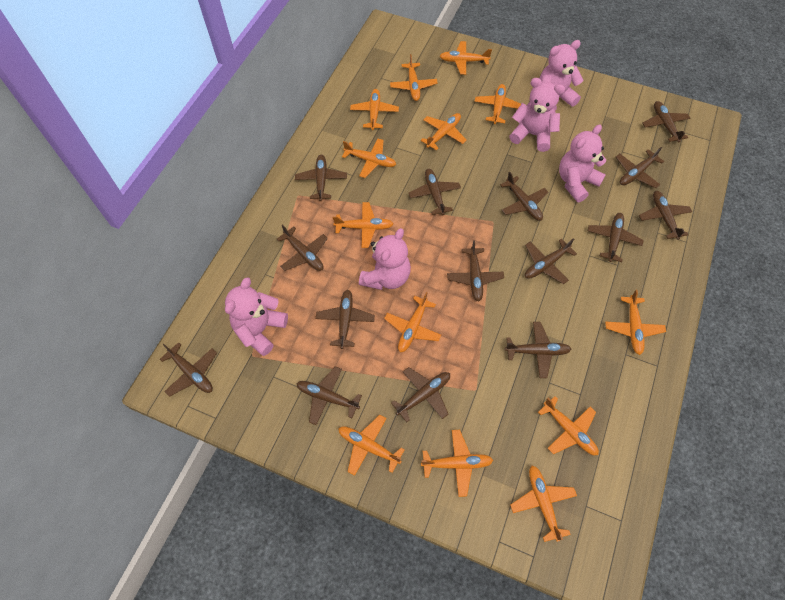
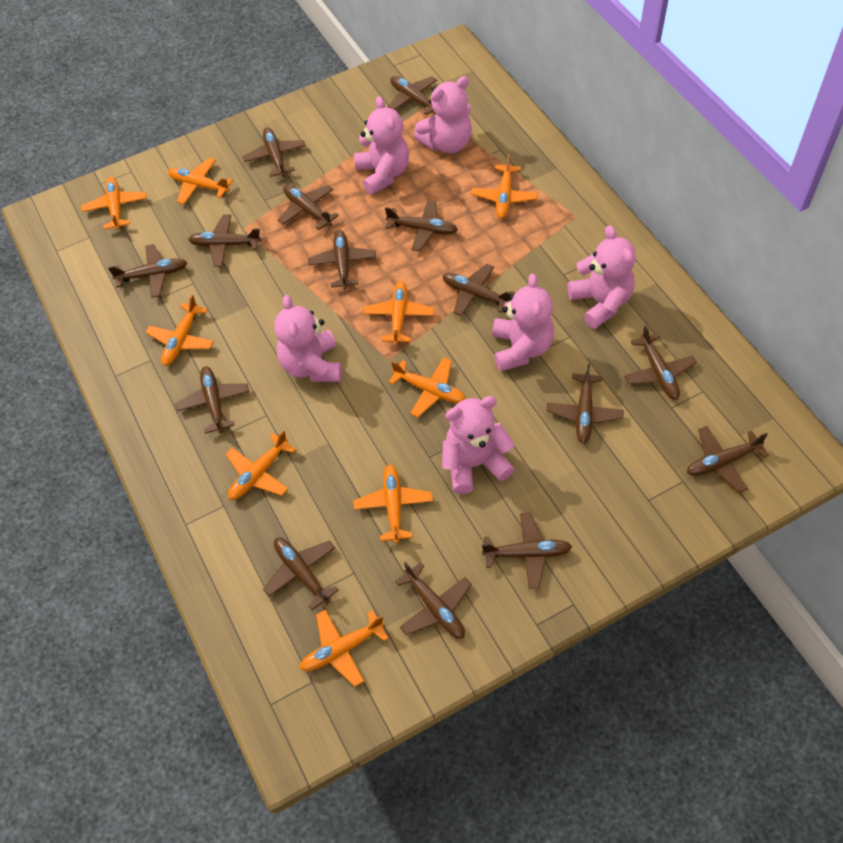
orange plane: 13 -> 9
pink teddy bear: 5 -> 6

